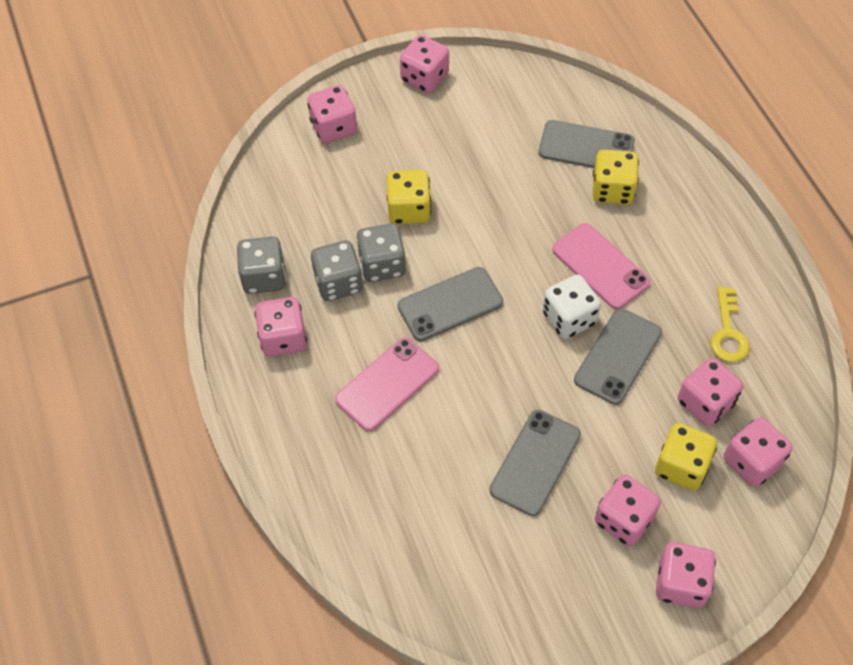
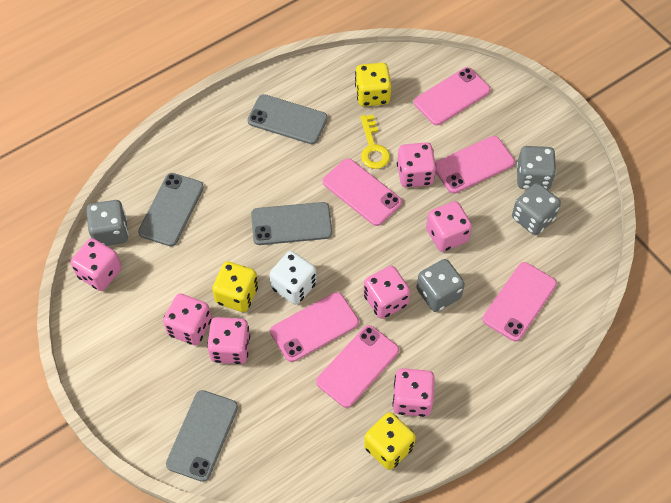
grey dice: 3 -> 4
pink phone: 2 -> 6

